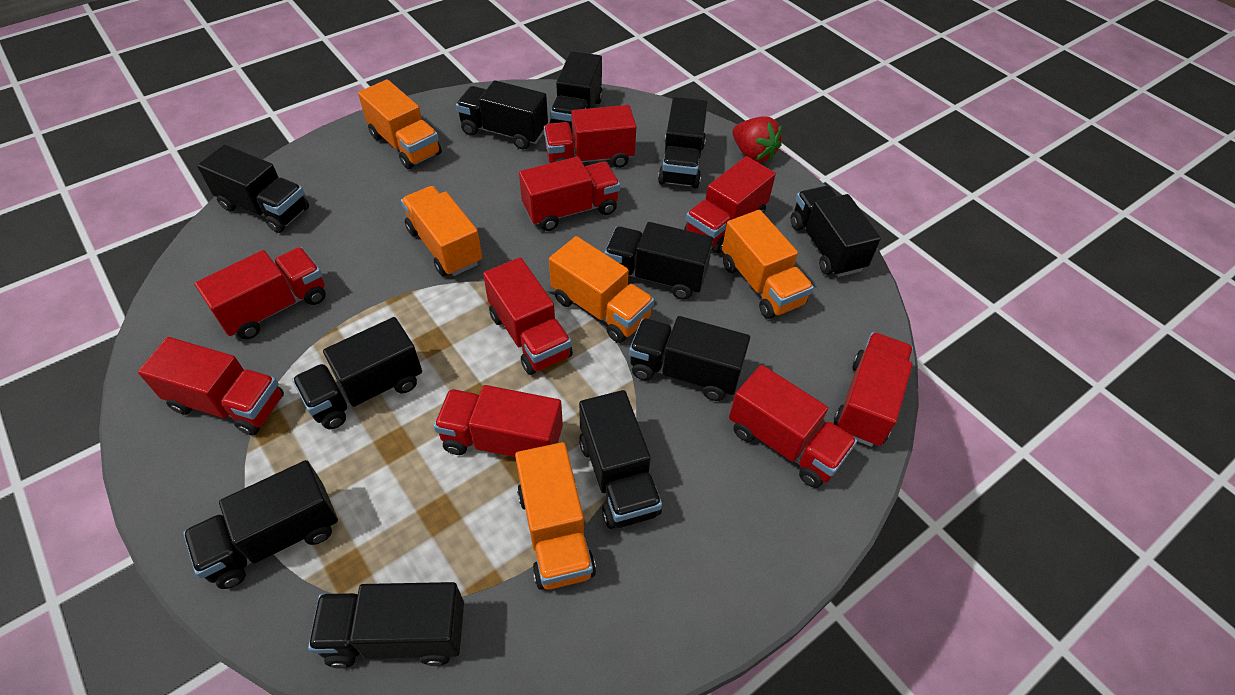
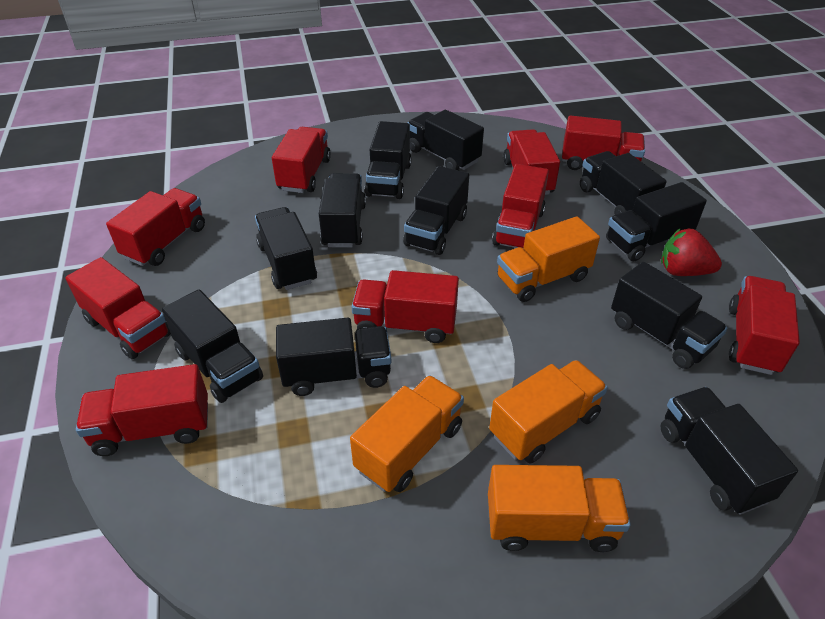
orange truck: 5 -> 4

